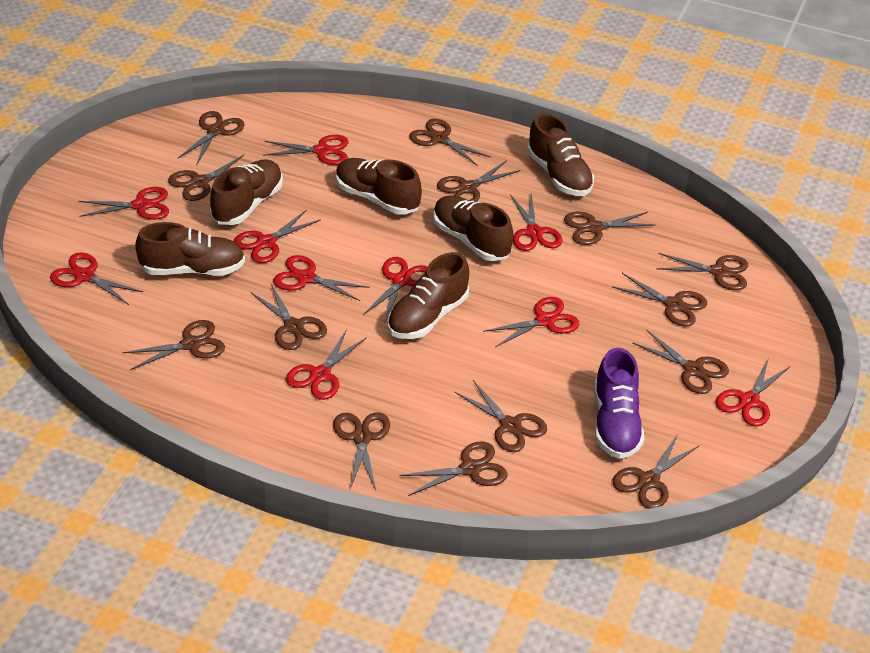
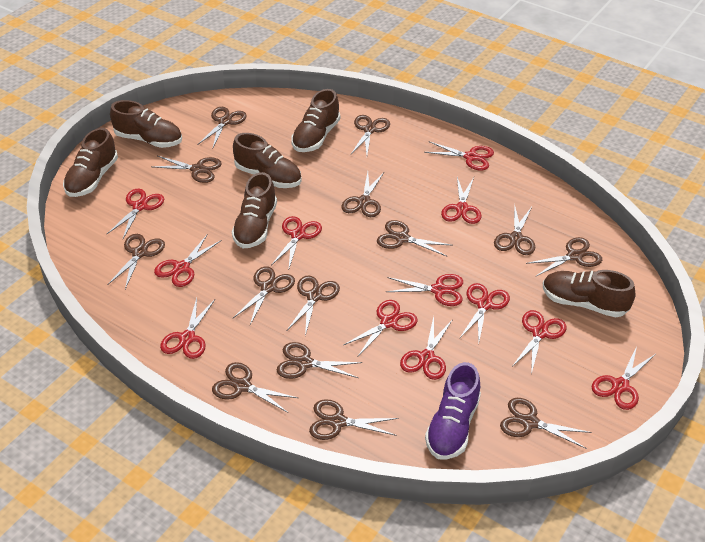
red scissors: 10 -> 12

